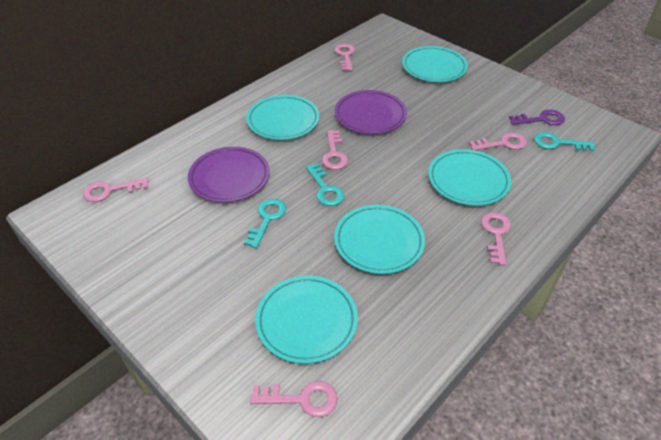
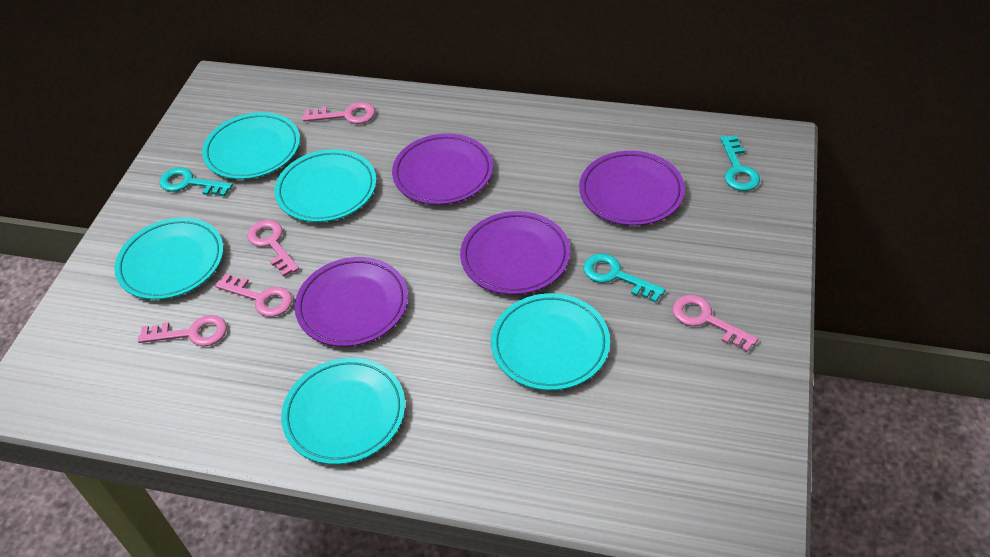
pink key: 6 -> 5
purple key: 1 -> 0
purple plate: 2 -> 4

